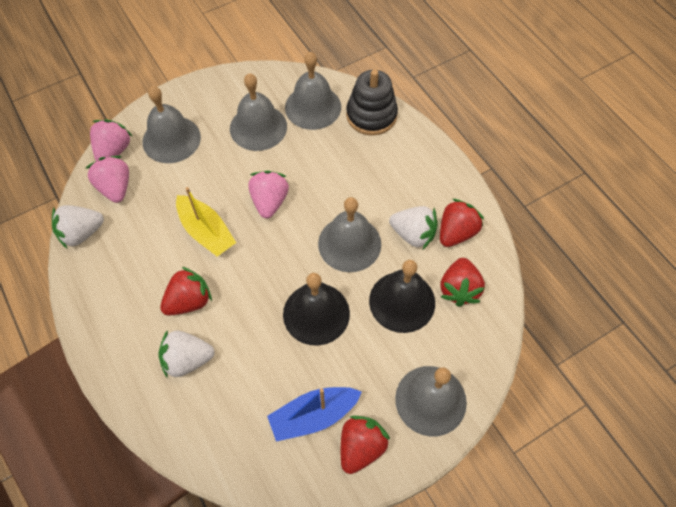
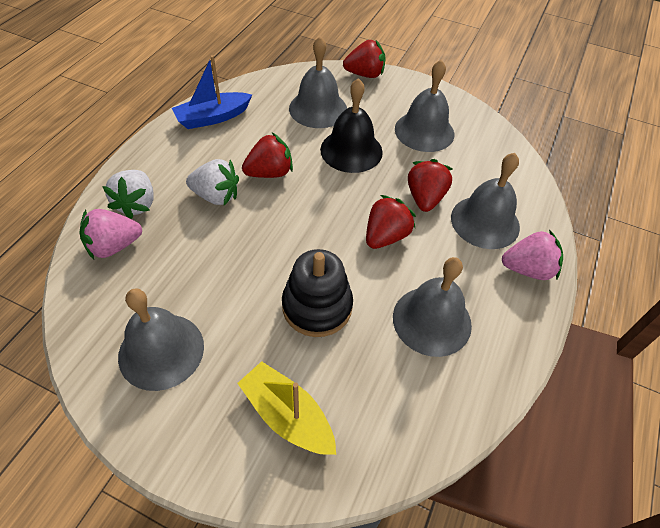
black bell: 2 -> 1
pink strawberry: 3 -> 2
white strawberry: 3 -> 2

